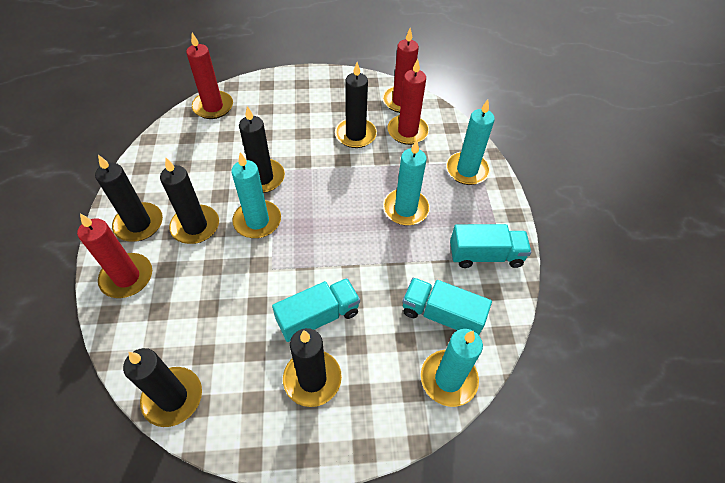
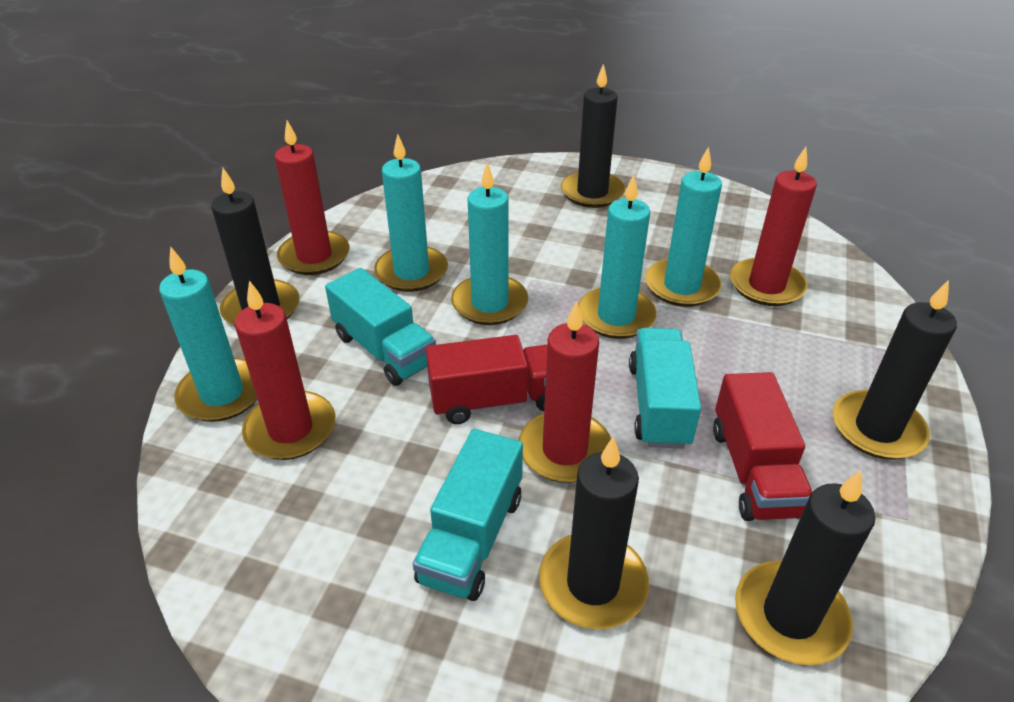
black candle: 6 -> 5
red truck: 0 -> 2
turquoise candle: 4 -> 5

